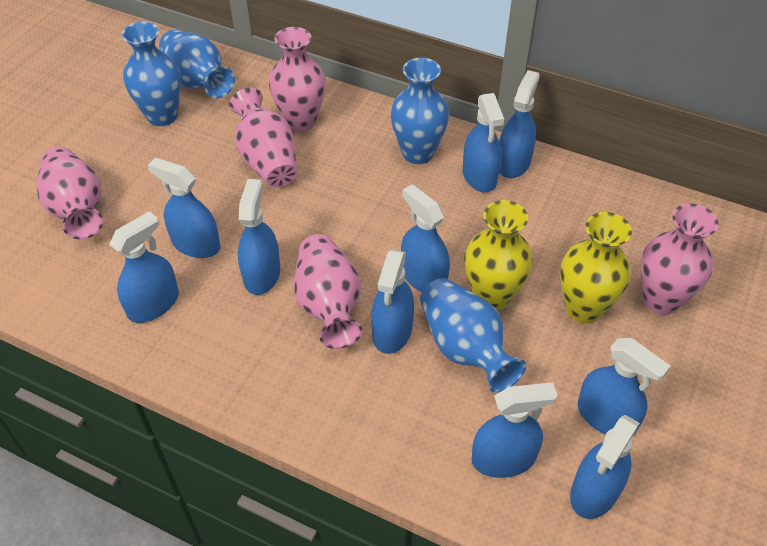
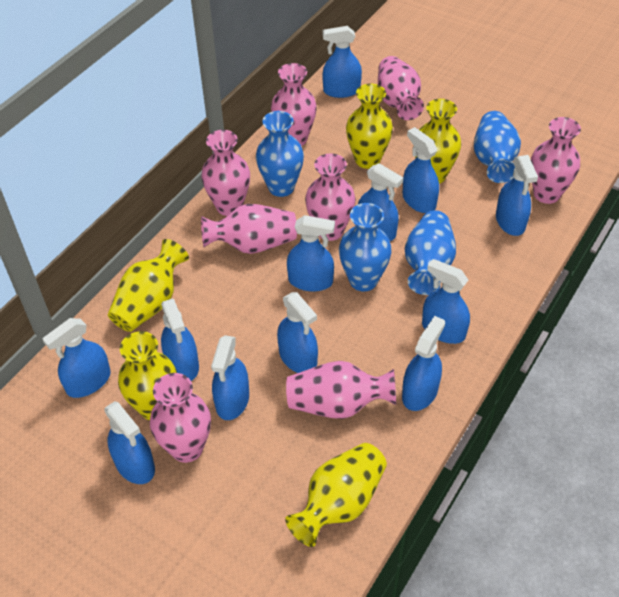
blue spray bottle: 10 -> 12
pink vase: 5 -> 8
yellow vase: 2 -> 5

